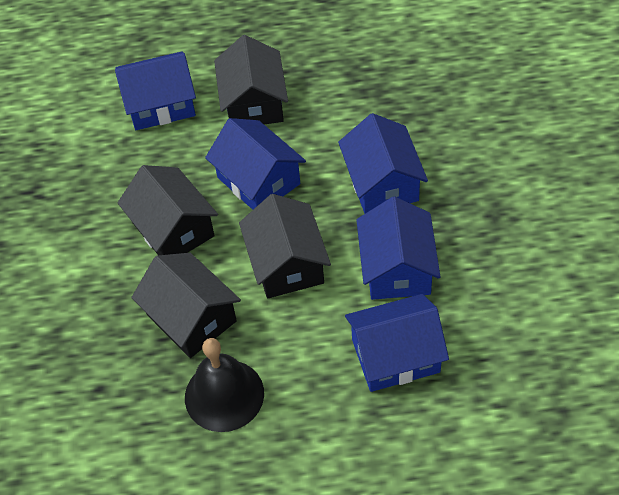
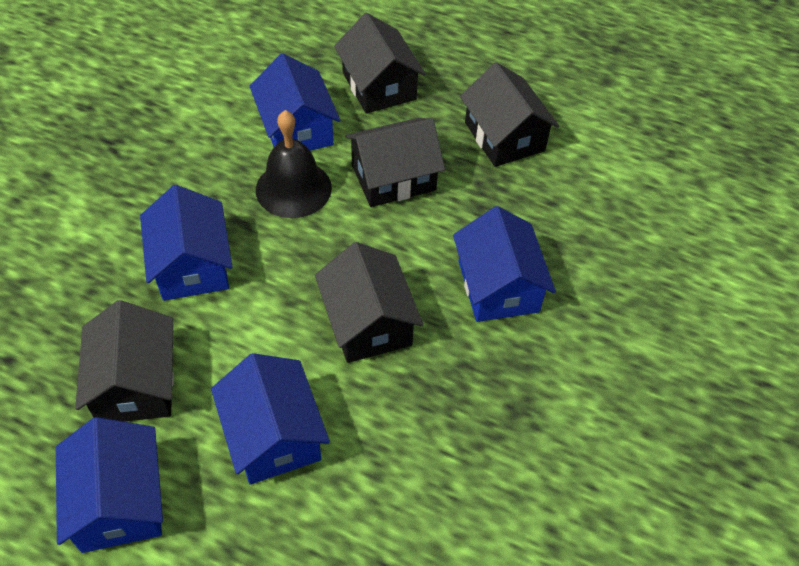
black house: 4 -> 5

